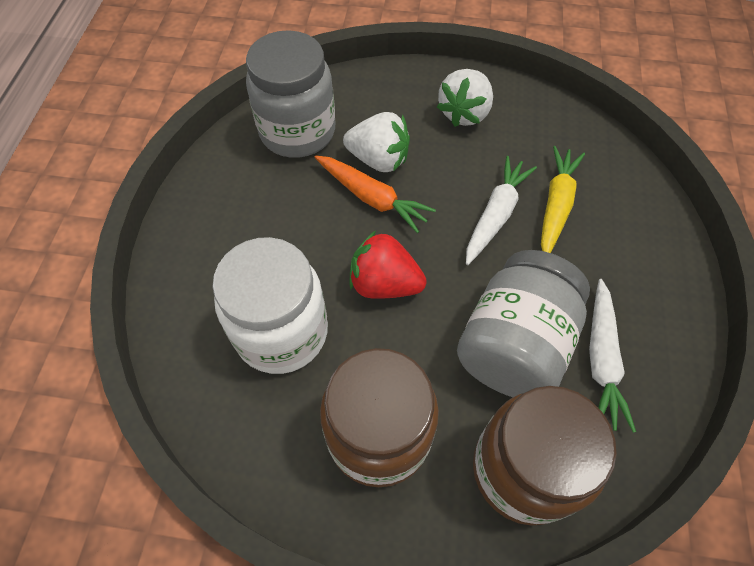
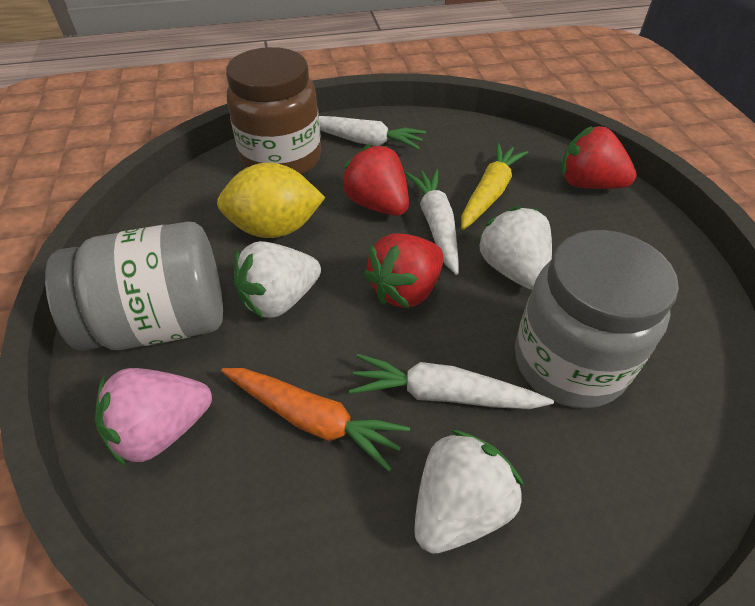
brown jar: 2 -> 1
pink strawberry: 0 -> 1
red strawberry: 1 -> 3
white carrot: 2 -> 3
white jar: 1 -> 0
white strawberry: 2 -> 3
yellow lemon: 0 -> 1

